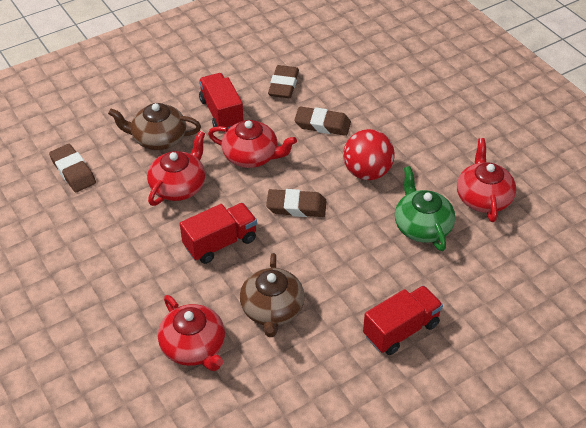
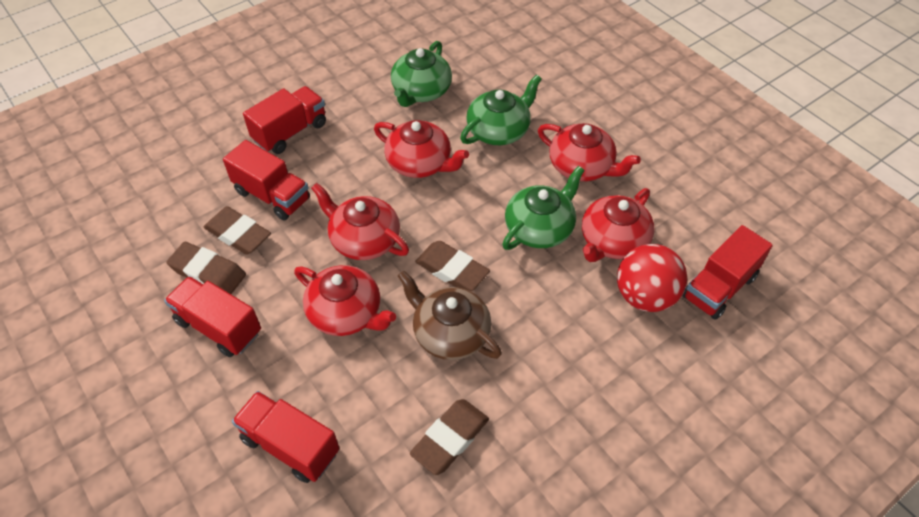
brown teapot: 2 -> 1
green teapot: 1 -> 3
red teapot: 4 -> 5
red truck: 3 -> 5

